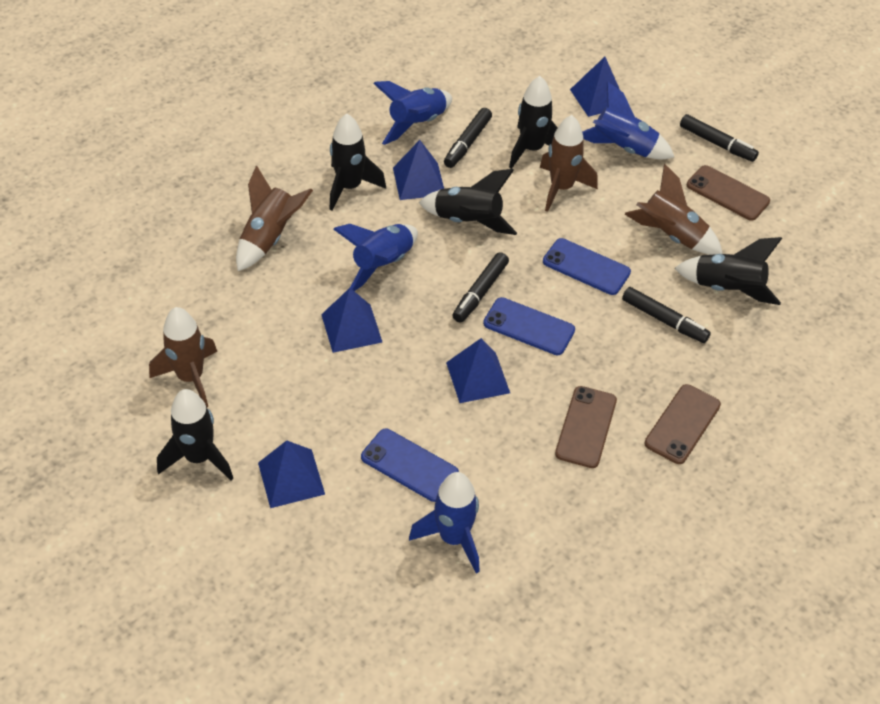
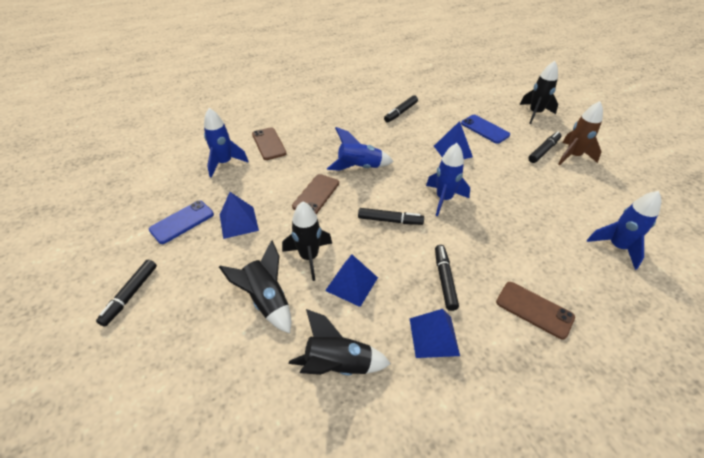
black marker: 4 -> 5
black rocket: 5 -> 4
blue phone: 3 -> 2
blue pyramid: 5 -> 4
brown rocket: 4 -> 1

